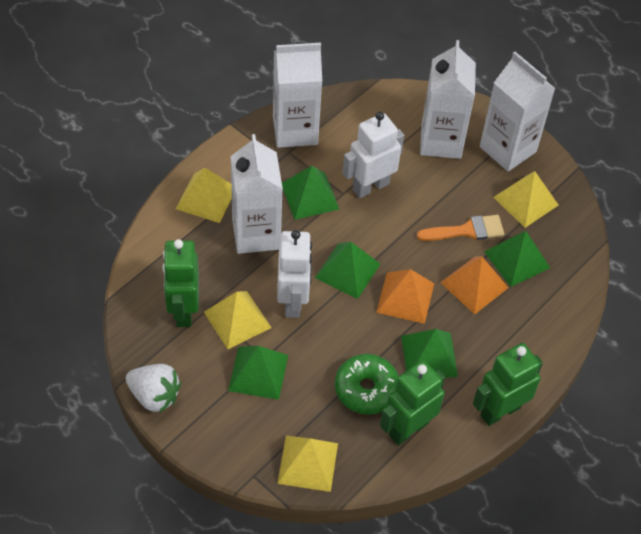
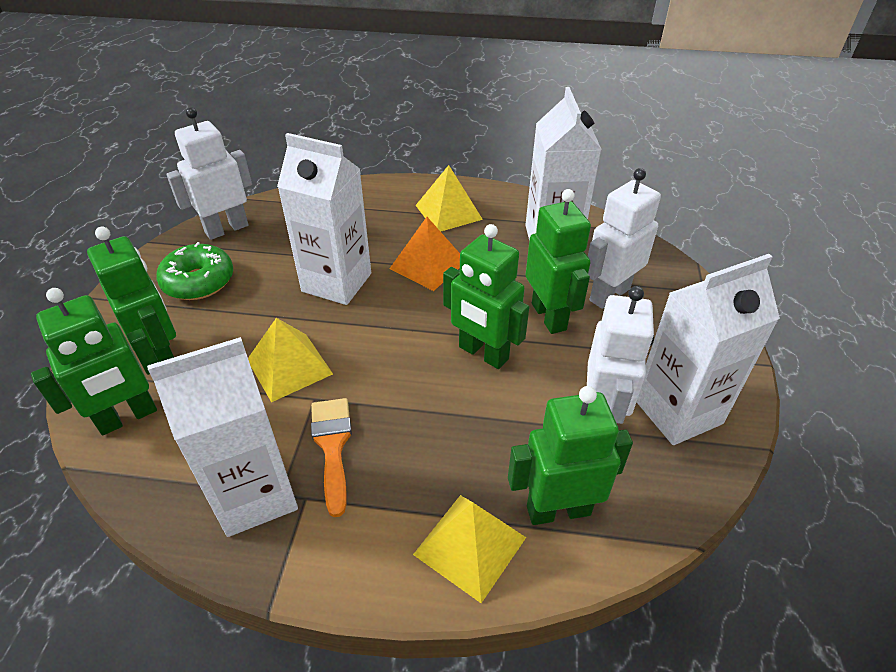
green pyramid: 5 -> 0
green robot: 3 -> 5
orange pyramid: 2 -> 1
white robot: 2 -> 3
white strawberry: 1 -> 0
yellow pyramid: 4 -> 3

